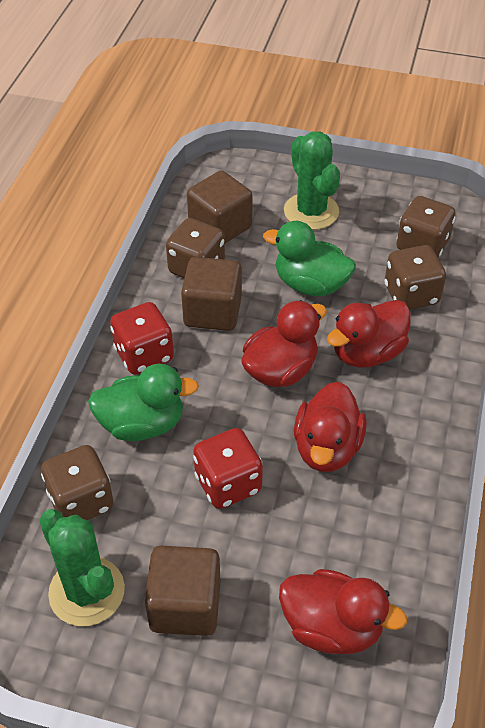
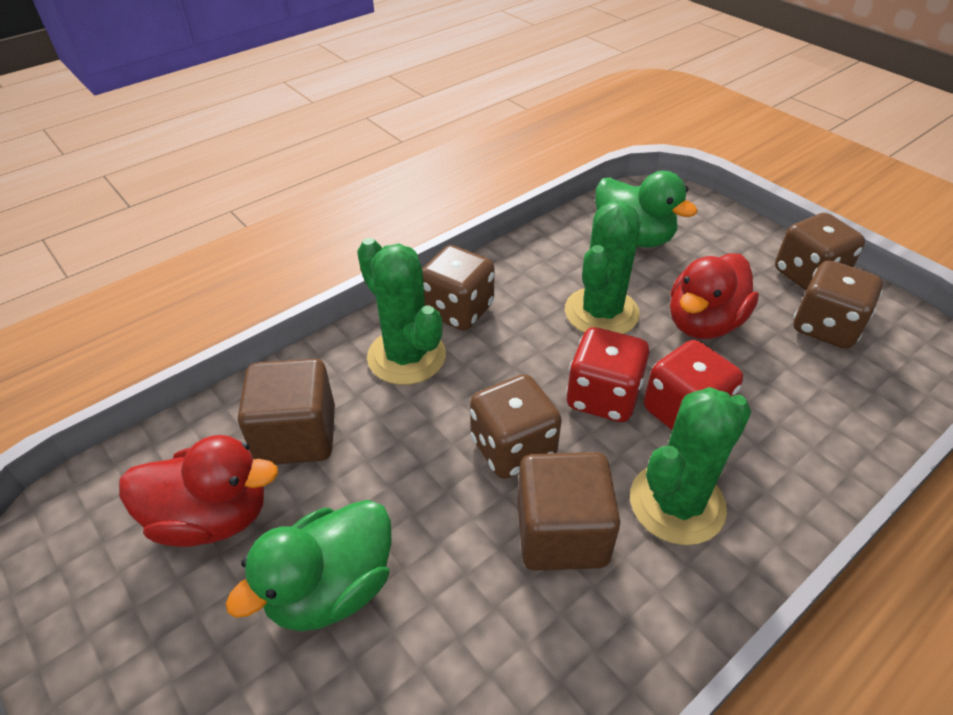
brown cube: 3 -> 2
green cactus: 2 -> 3
red duck: 4 -> 2

